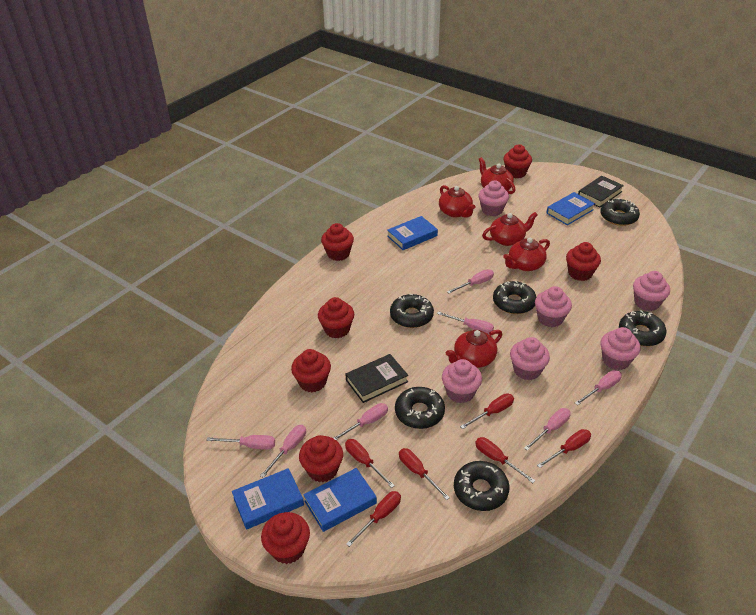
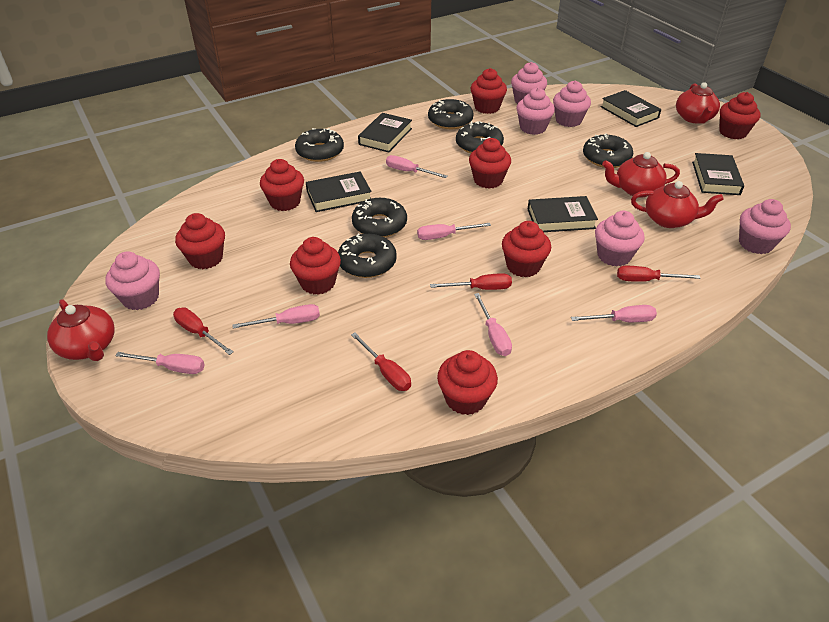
black book: 2 -> 5
blue book: 4 -> 0
pink screwdriver: 7 -> 6
red cupcake: 7 -> 8
red screwdriver: 6 -> 4
red teapot: 5 -> 4

